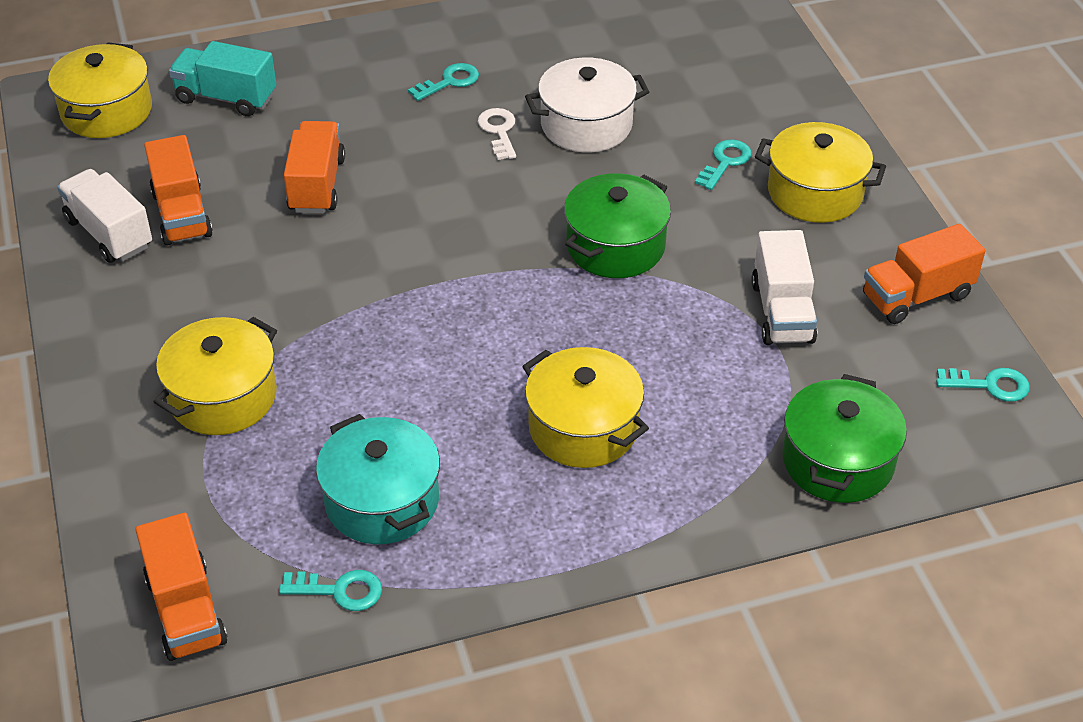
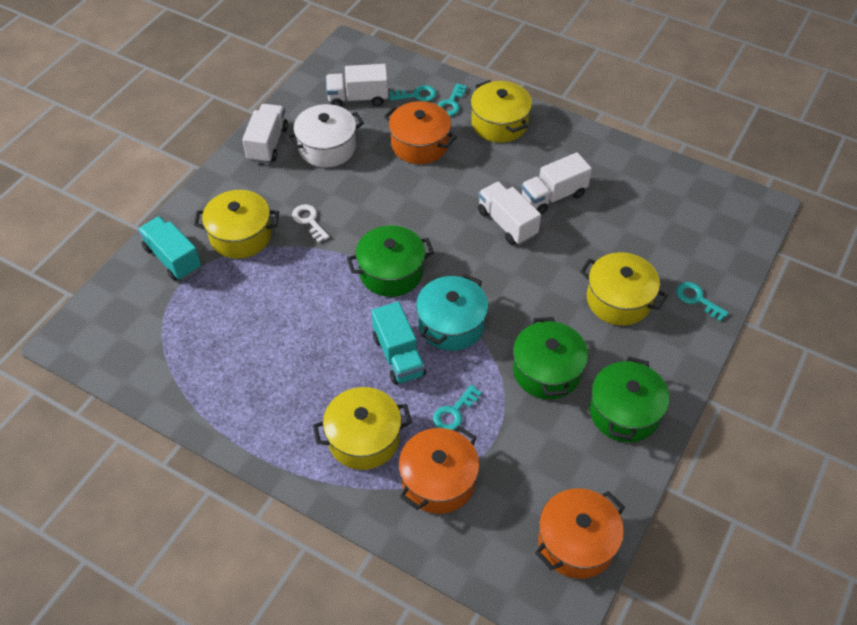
green pot: 2 -> 3
orange pot: 0 -> 3
orange truck: 4 -> 0
turquoise truck: 1 -> 2
white truck: 2 -> 4

